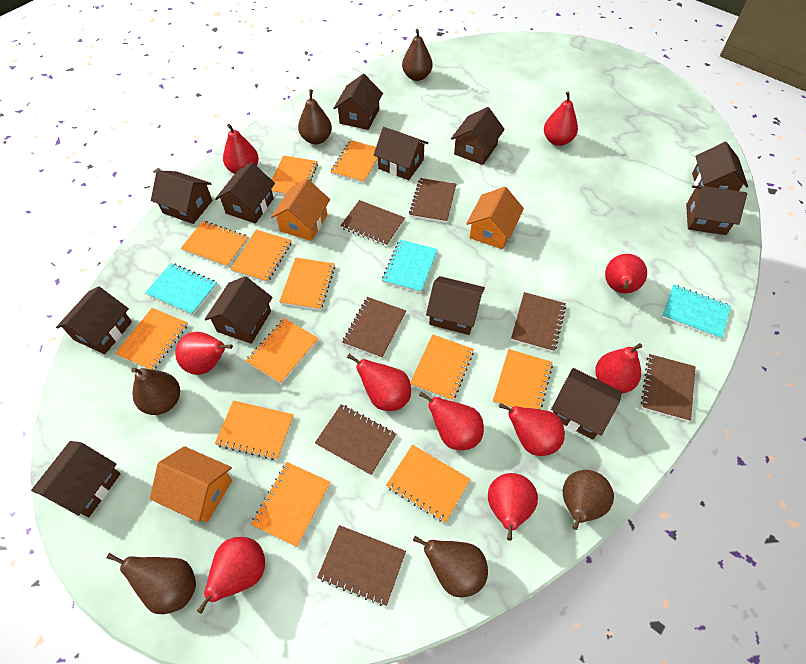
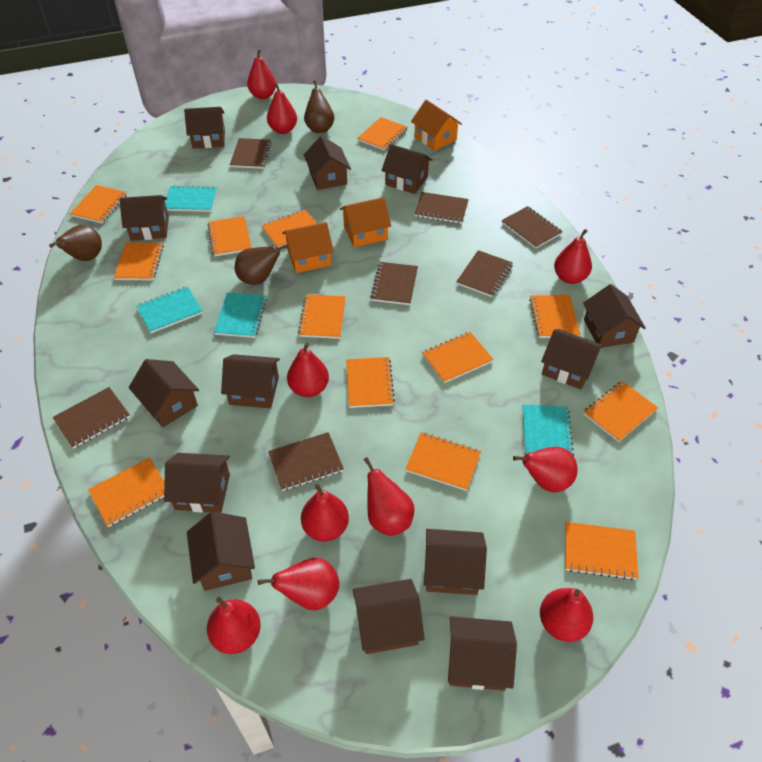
brown house: 12 -> 13
brown pear: 6 -> 3
orange notebook: 12 -> 13
turquoise notebook: 3 -> 4

